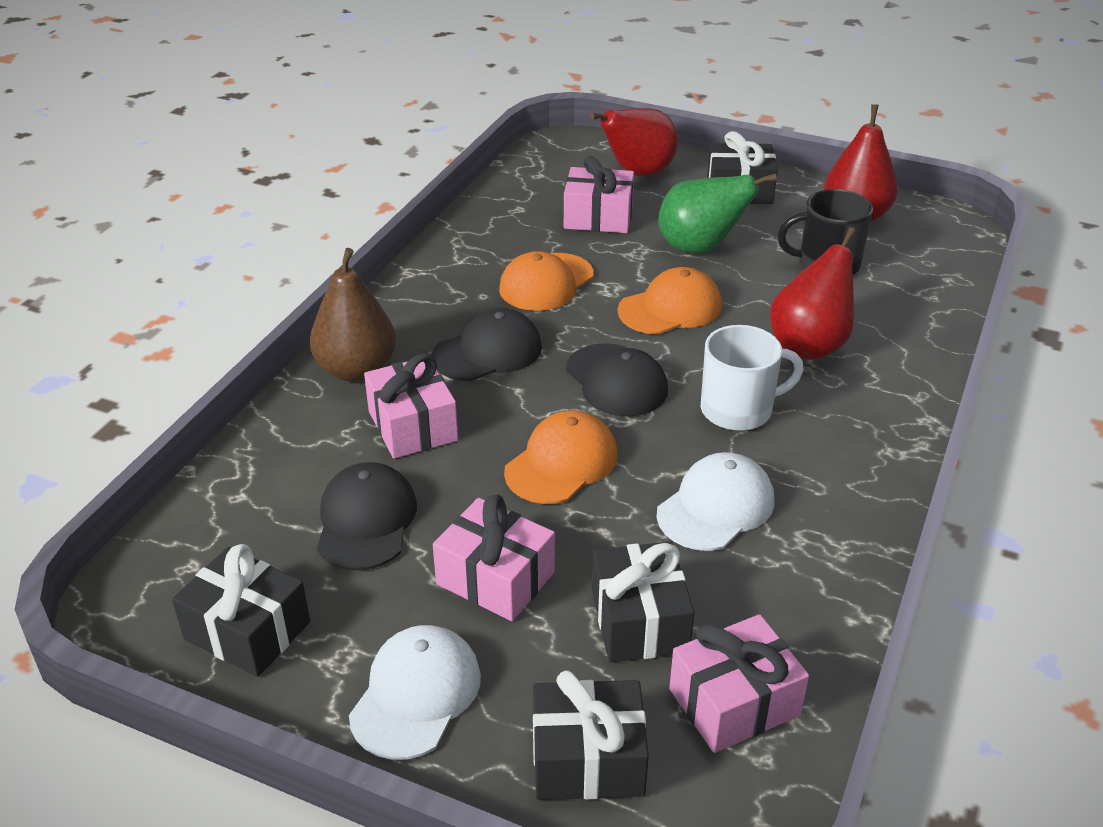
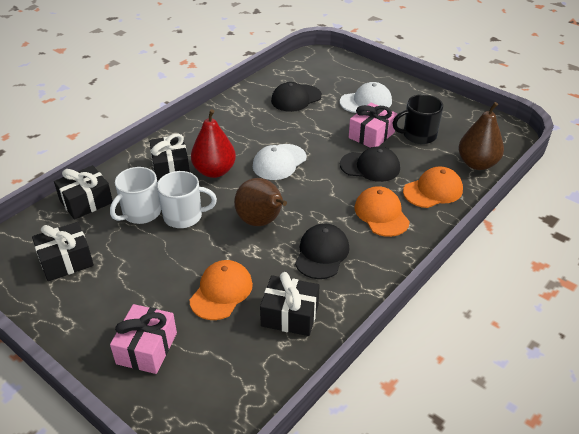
brown pear: 1 -> 2
green pear: 1 -> 0
pink gift: 4 -> 2
red pear: 3 -> 1
white mug: 1 -> 2

